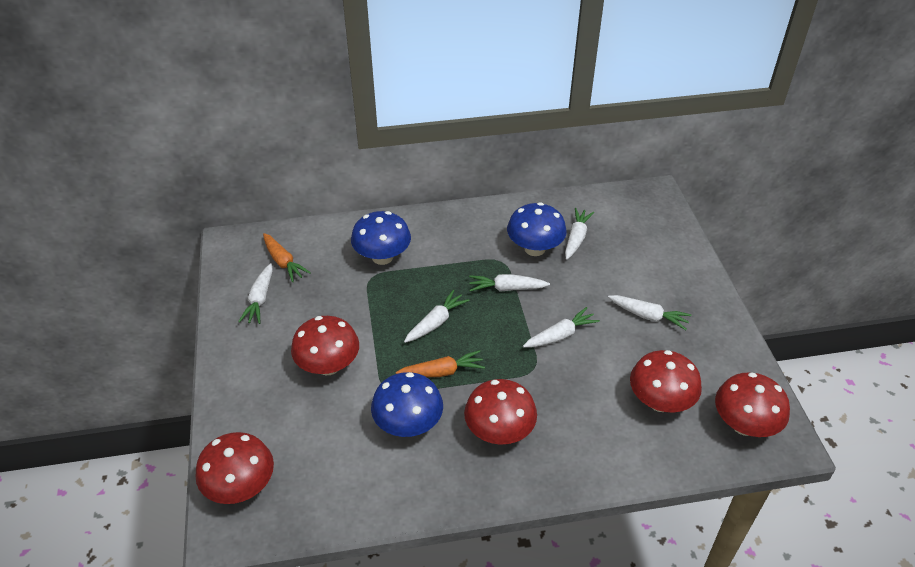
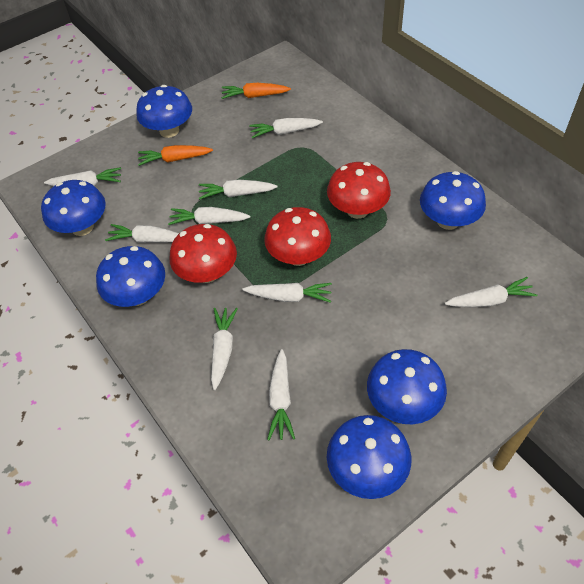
blue mushroom: 3 -> 6
red mushroom: 5 -> 3
white carrot: 6 -> 9

